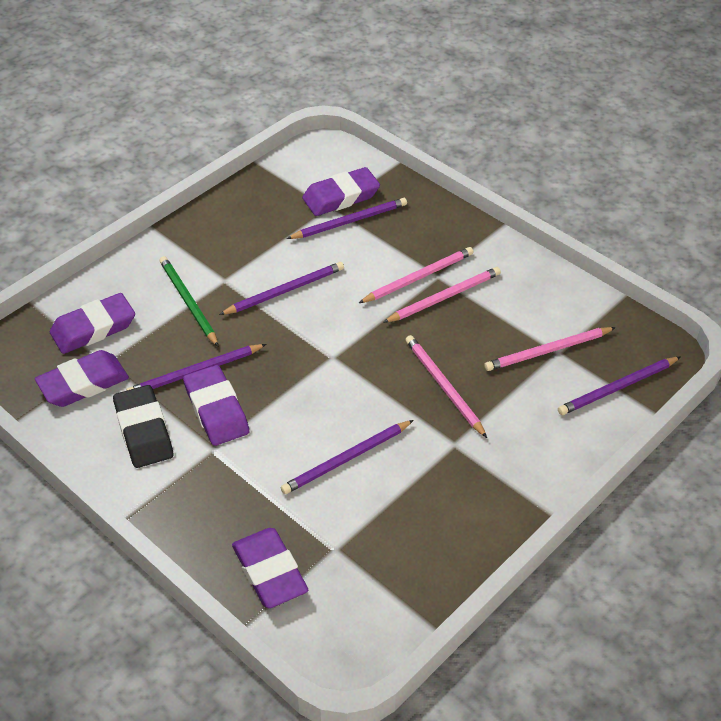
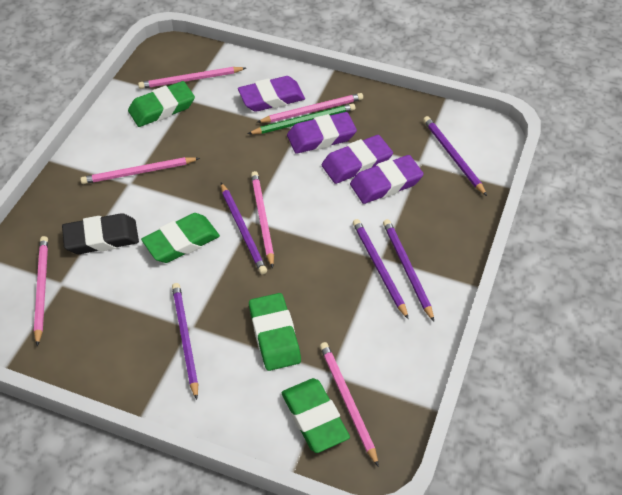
green eraser: 0 -> 4
pink pencil: 4 -> 6
purple eraser: 5 -> 4

